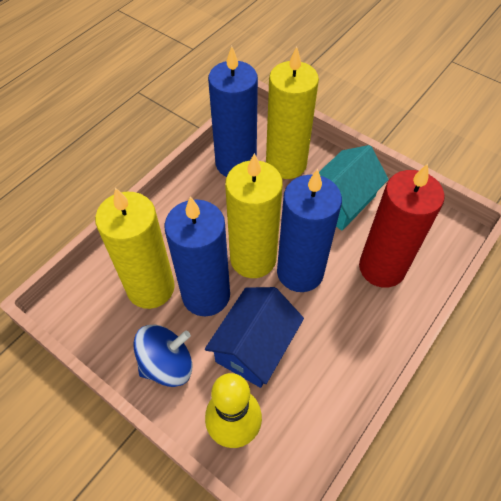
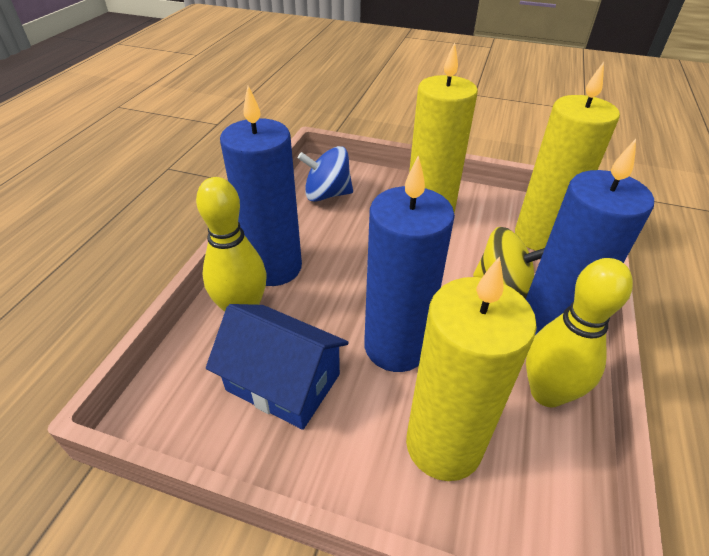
red candle: 1 -> 0
turquoise house: 1 -> 0
yellow bowling pin: 1 -> 2
yellow spinning top: 0 -> 1

